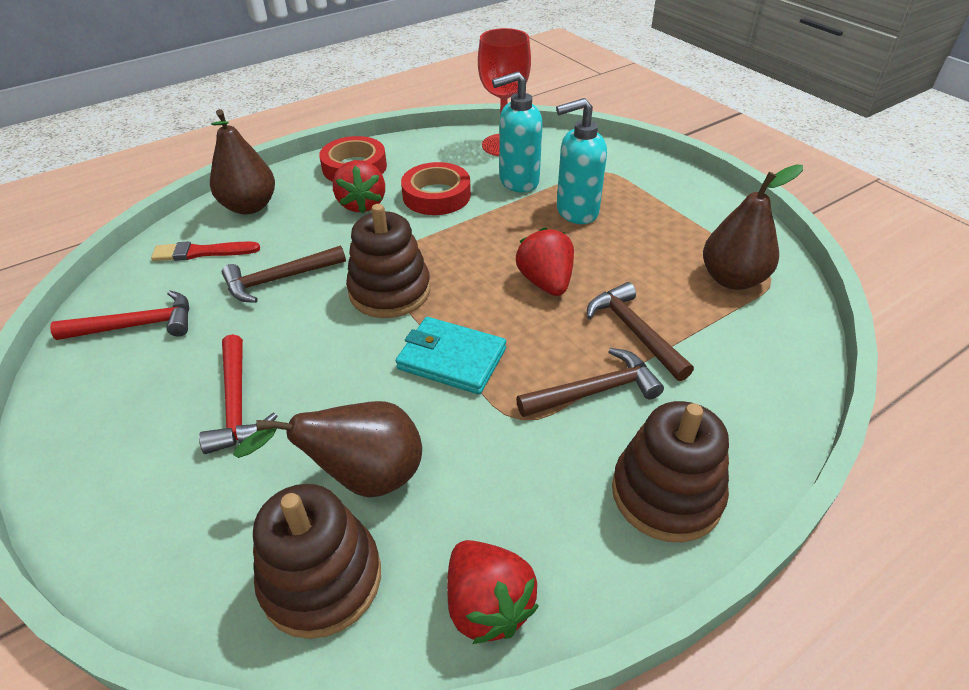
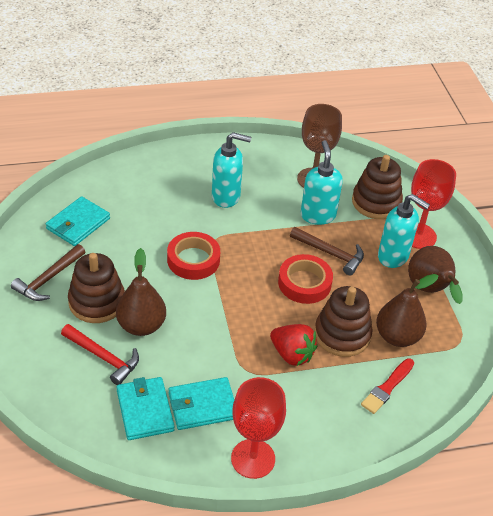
brown goblet: 0 -> 1
brown hammer: 3 -> 2
red goblet: 1 -> 2
red hammer: 2 -> 1
red strawberry: 3 -> 1
turquoise soap dispenser: 2 -> 3
turquoise wallet: 1 -> 3

